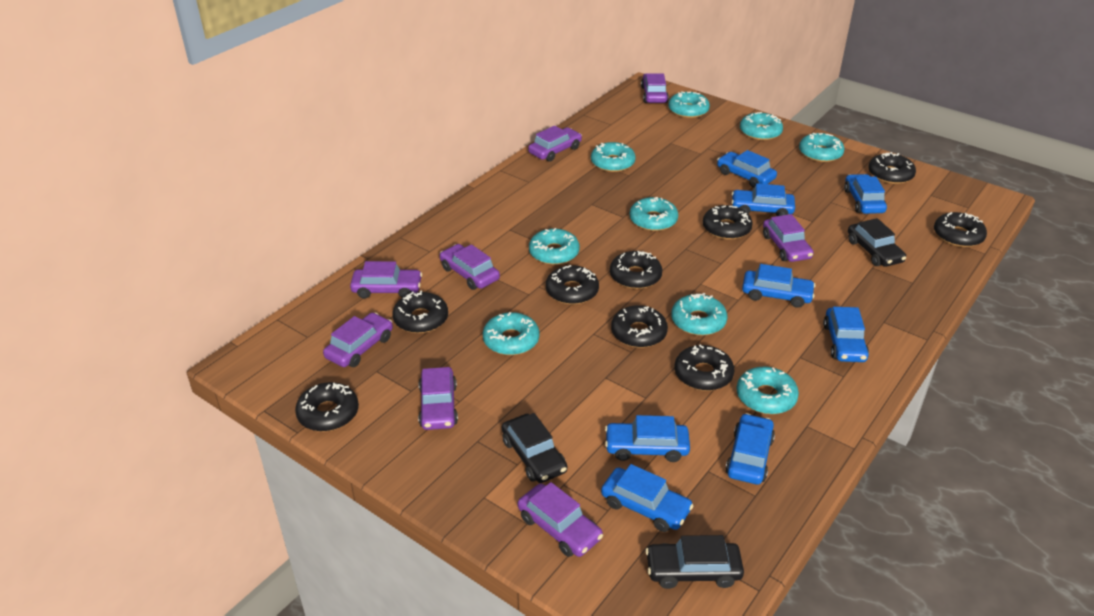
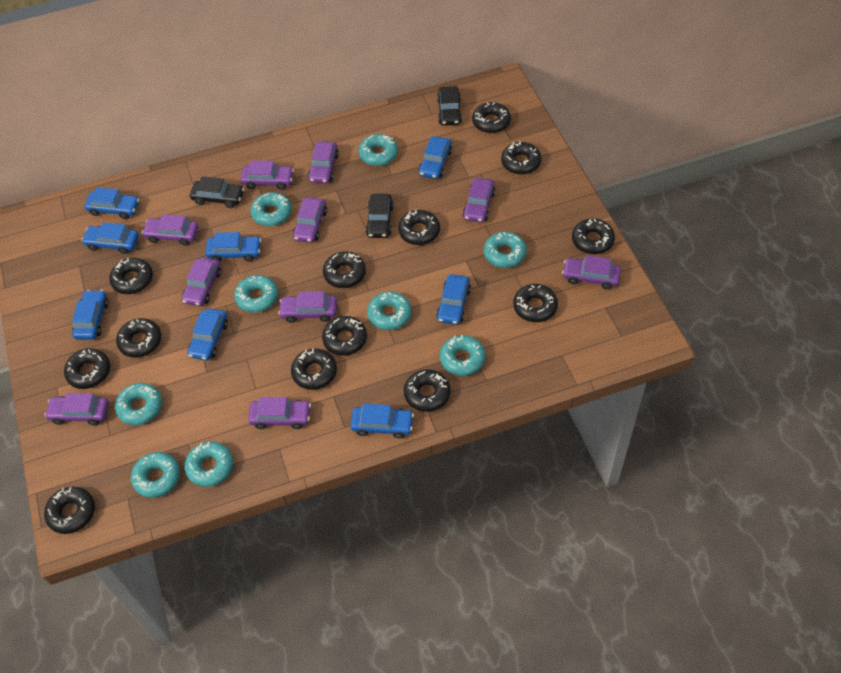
black donut: 9 -> 13
purple car: 8 -> 10

